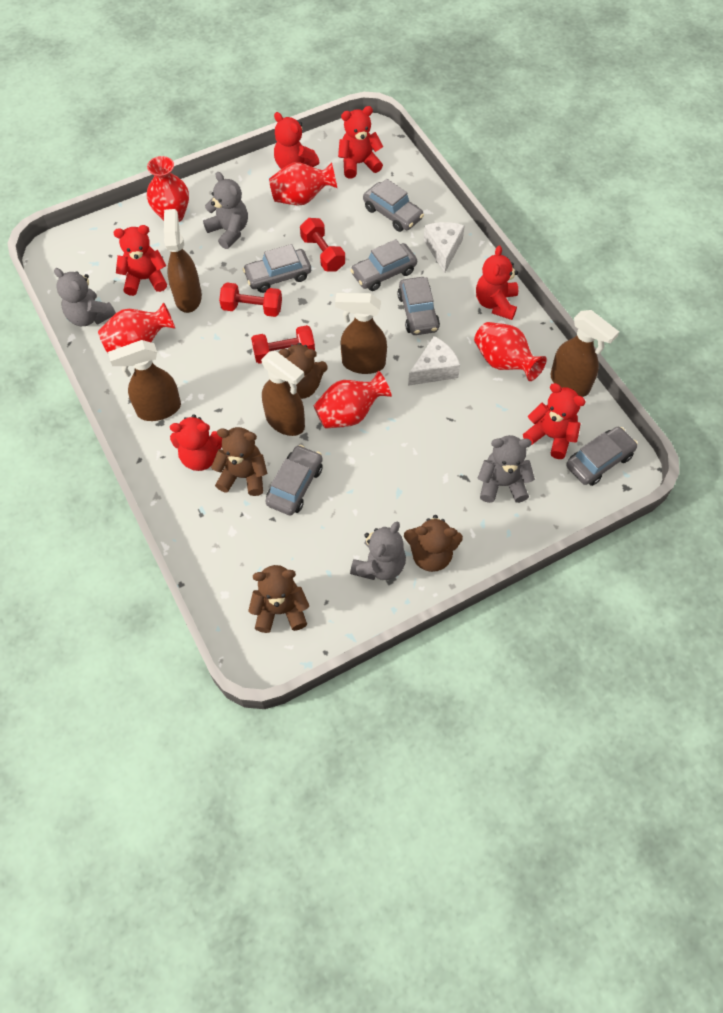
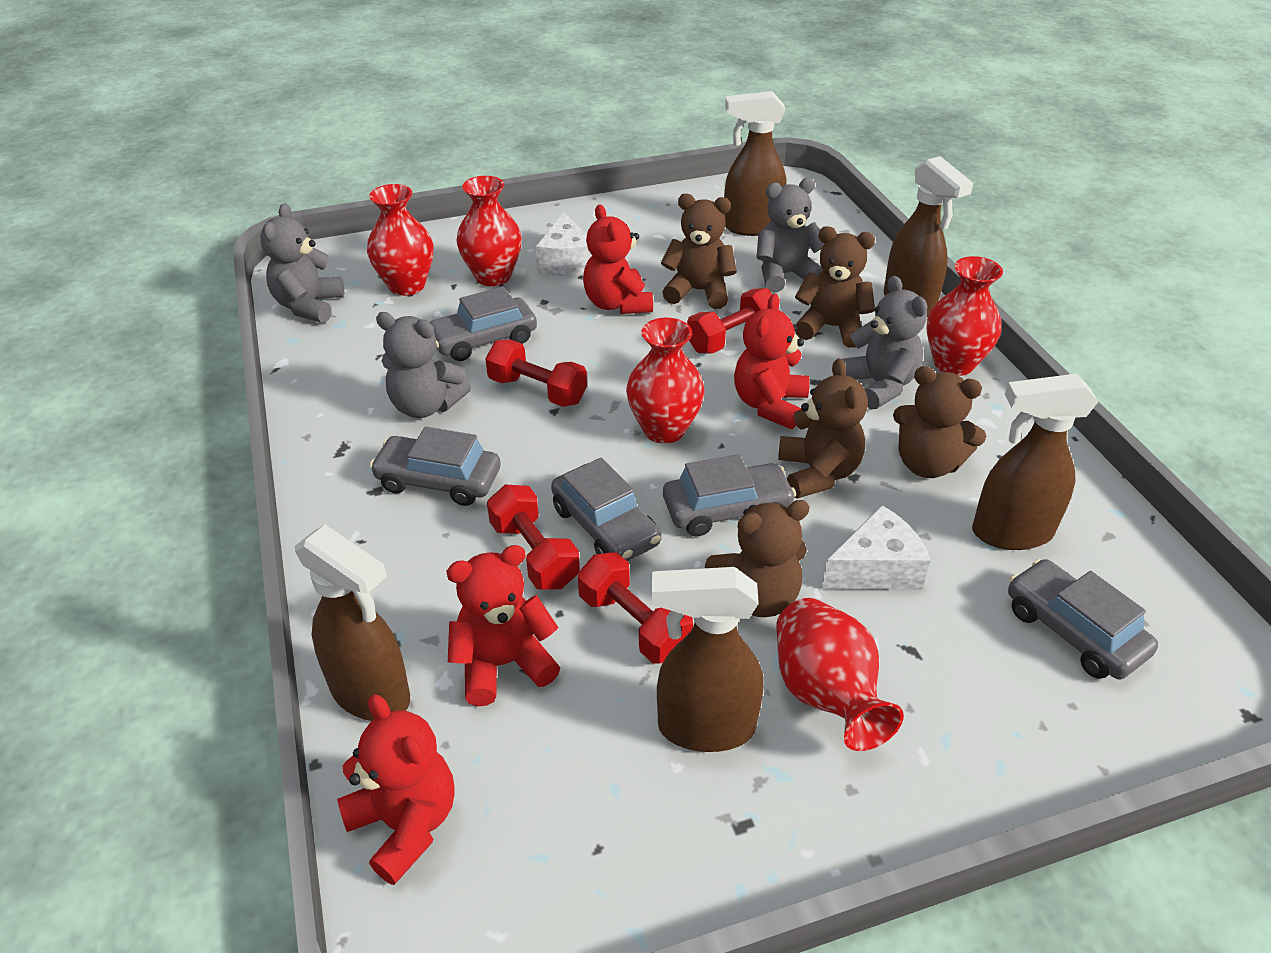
brown teddy bear: 4 -> 5
grey car: 6 -> 5
red dumbbell: 3 -> 4
red teddy bear: 6 -> 4

